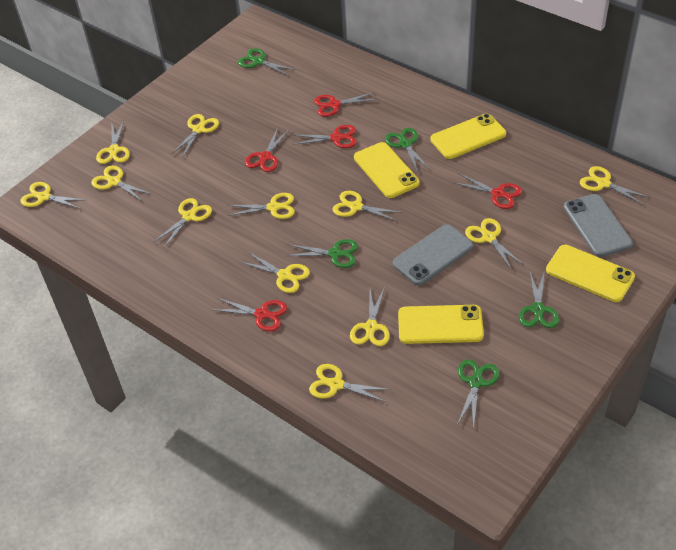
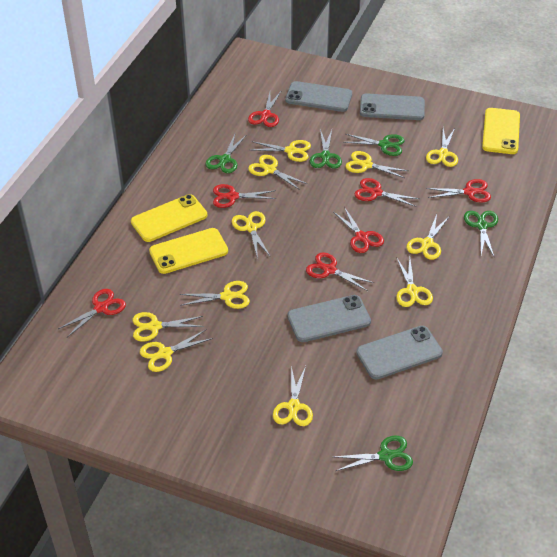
grey phone: 2 -> 4
red scissors: 5 -> 7
yellow phone: 4 -> 3
yellow scissors: 12 -> 11

